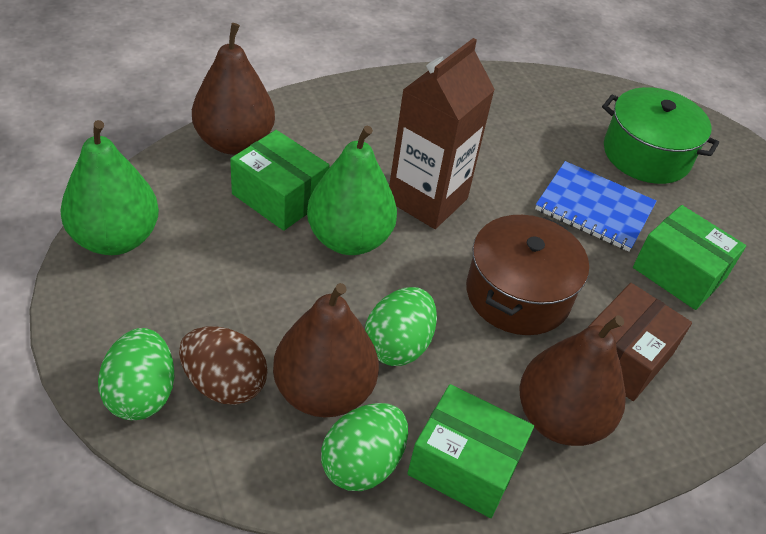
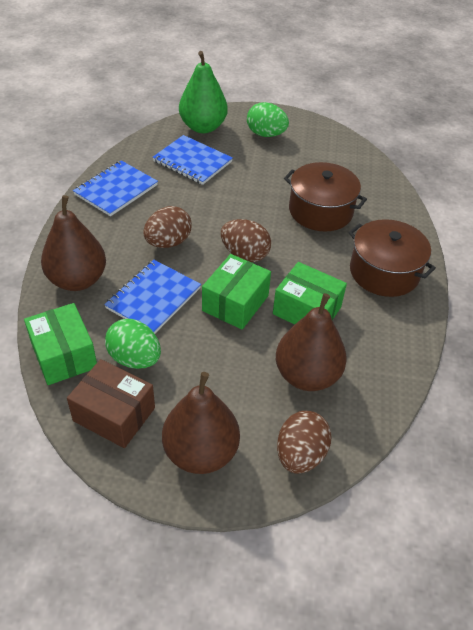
blue notebook: 1 -> 3
brown carton: 1 -> 0
brown egg: 1 -> 3
brown pot: 1 -> 2
green egg: 3 -> 2
green pear: 2 -> 1
green pot: 1 -> 0

